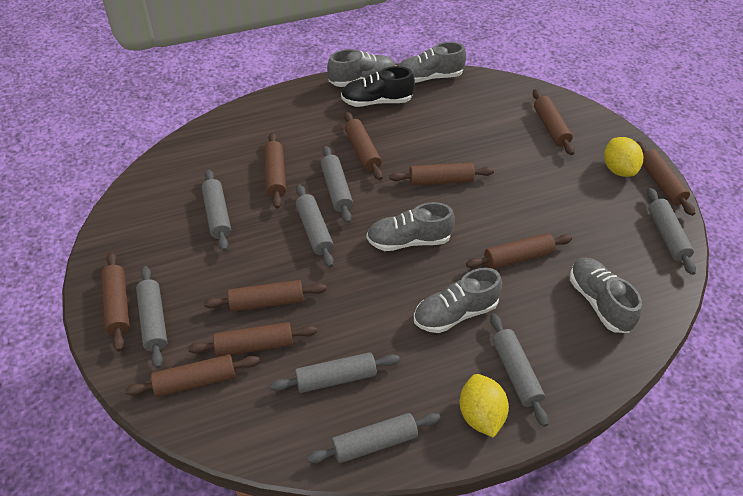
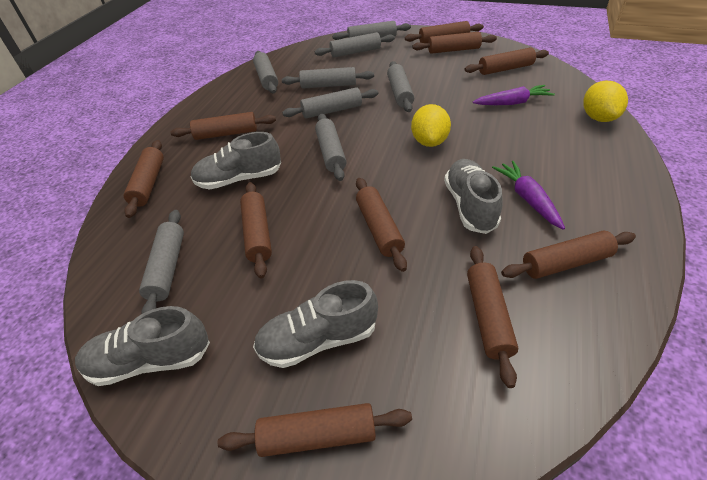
black shoe: 1 -> 0
grey shoe: 5 -> 4
purple carrot: 0 -> 2

